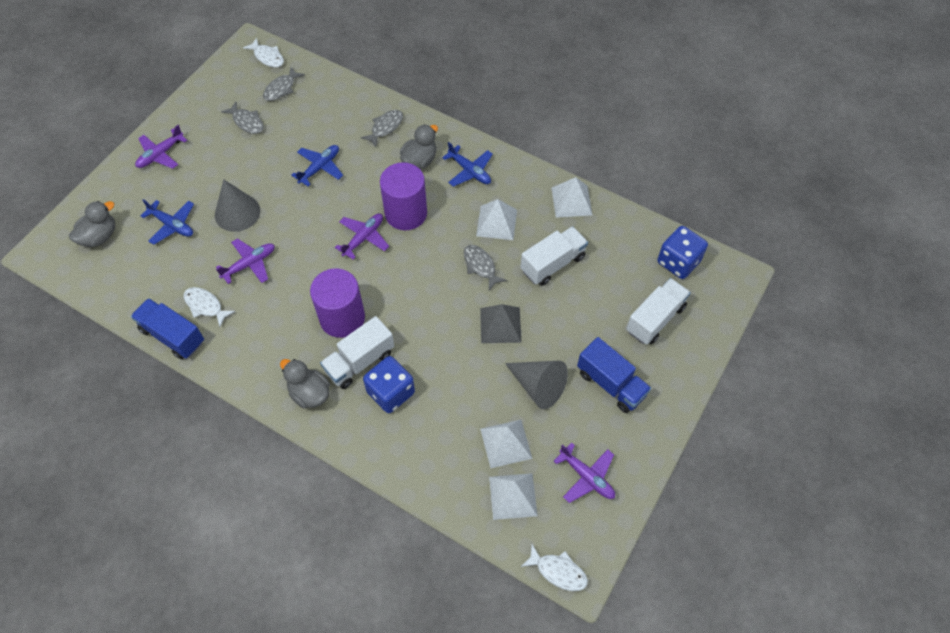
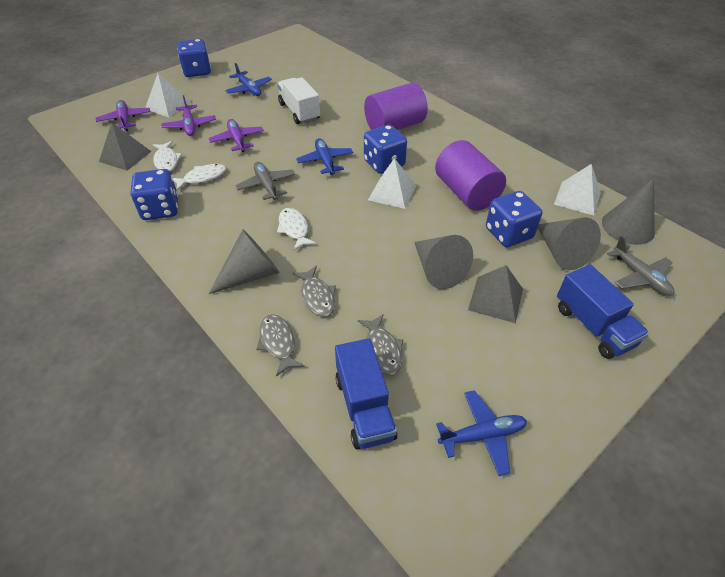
blue dice: 2 -> 4
grey cone: 2 -> 4
grey duck: 3 -> 0
grey fish: 4 -> 3
grey plane: 0 -> 2
grey pyramid: 1 -> 2
purple plane: 4 -> 3
white pyramid: 4 -> 3
white truck: 3 -> 1

